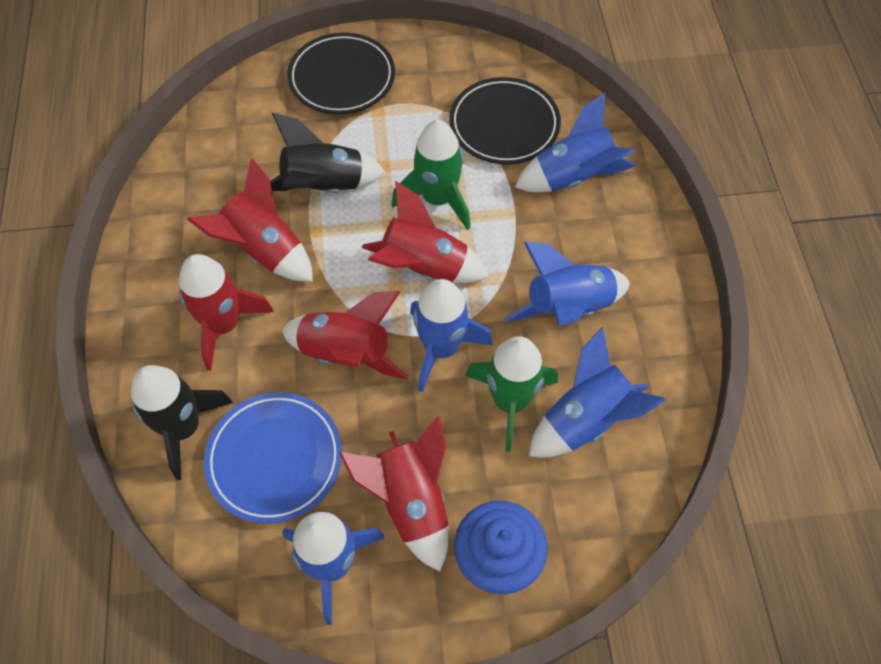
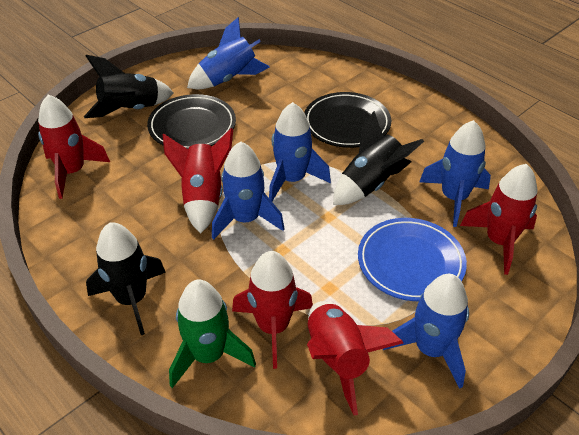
black rocket: 2 -> 3
blue cupcake: 1 -> 0
green rocket: 2 -> 1

